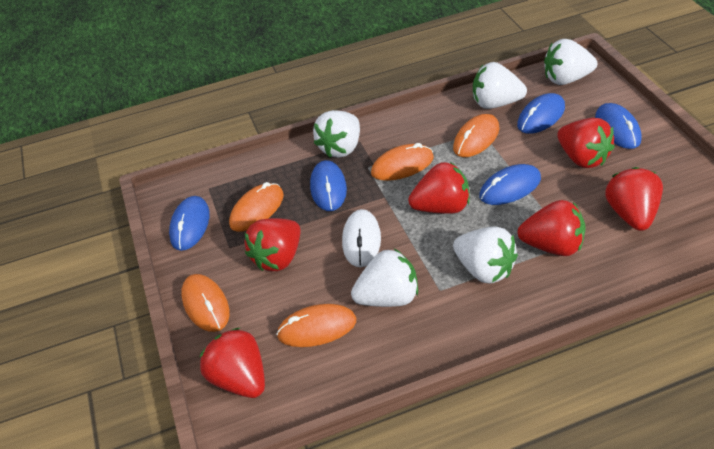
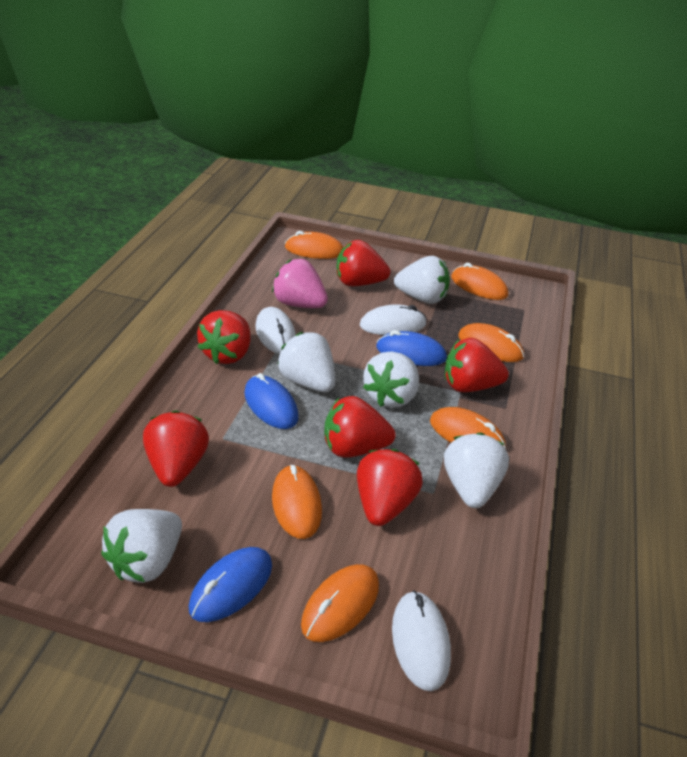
blue mouse: 5 -> 3
orange mouse: 5 -> 6
pink strawberry: 0 -> 1
white mouse: 1 -> 3

